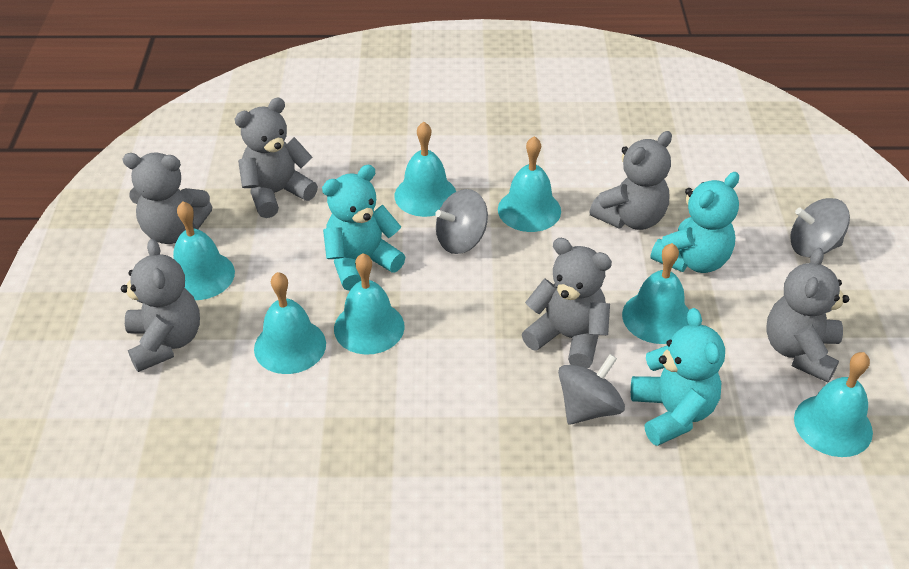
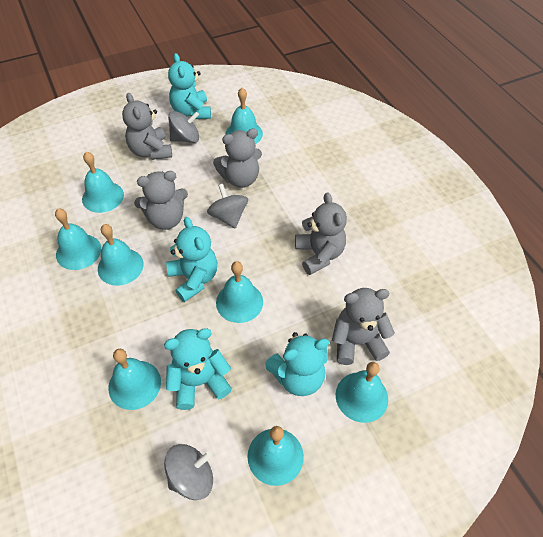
grey teddy bear: 6 -> 5
turquoise bell: 7 -> 8
turquoise teddy bear: 3 -> 4

